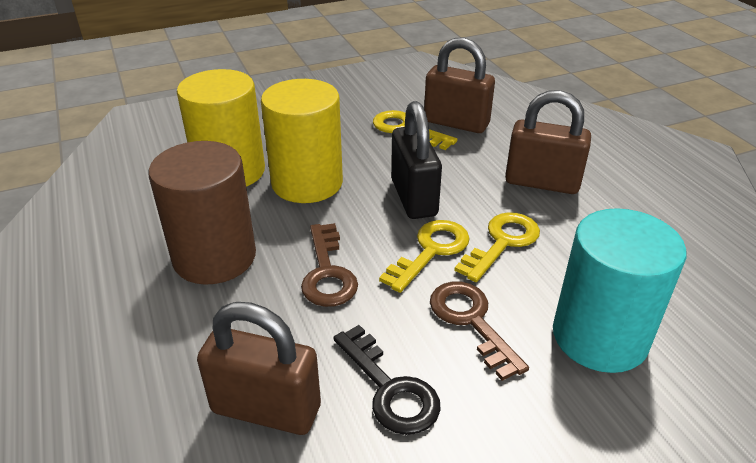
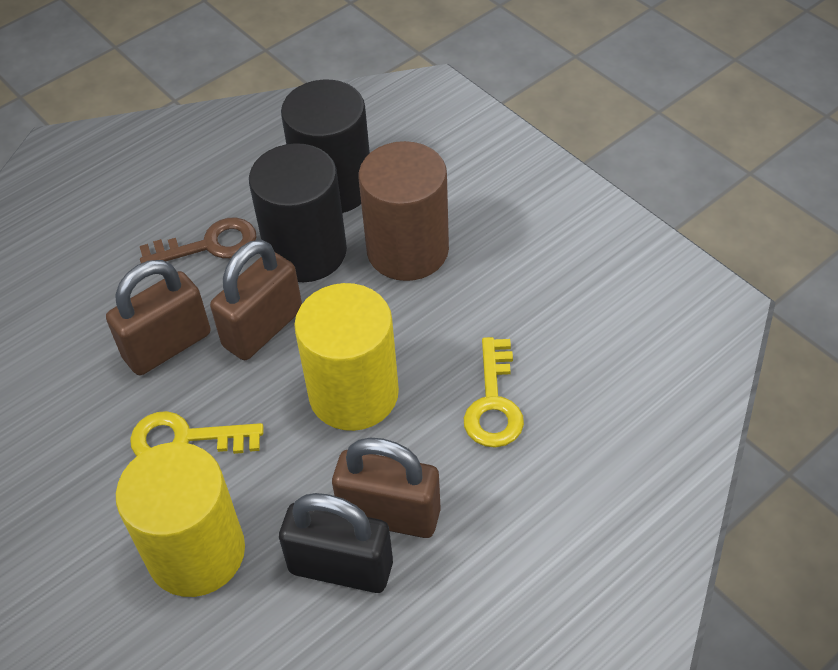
black cylinder: 0 -> 2
black key: 1 -> 0
brown key: 2 -> 1
turquoise cylinder: 1 -> 0
yellow key: 3 -> 2

